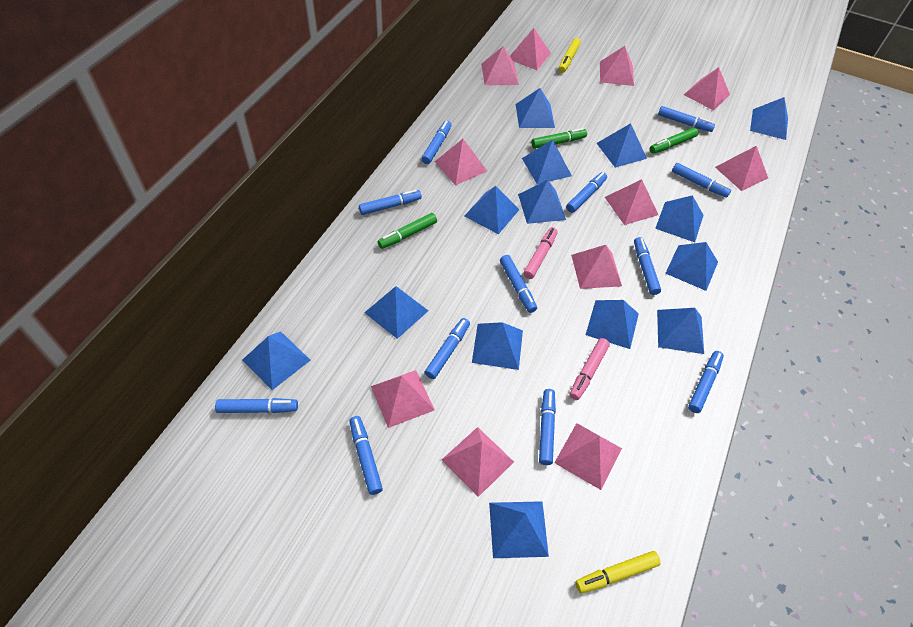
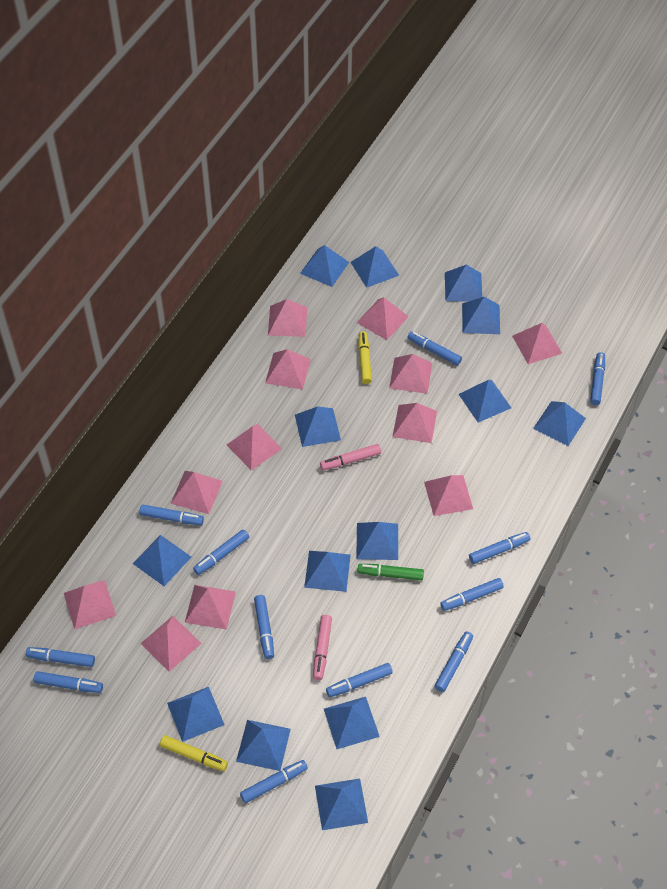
green marker: 3 -> 1
pink pyramid: 11 -> 12

